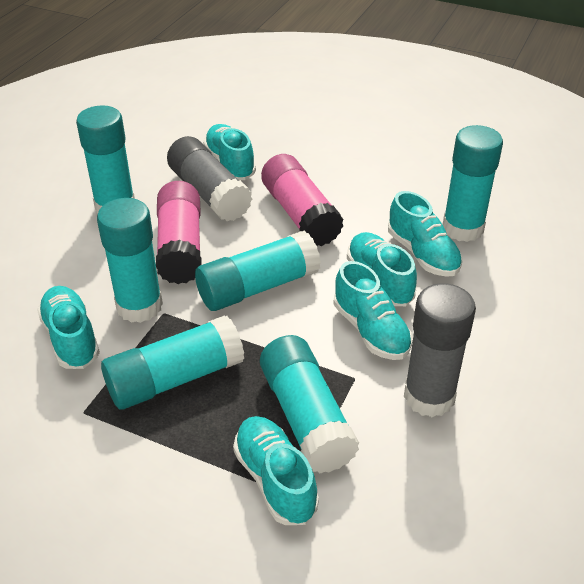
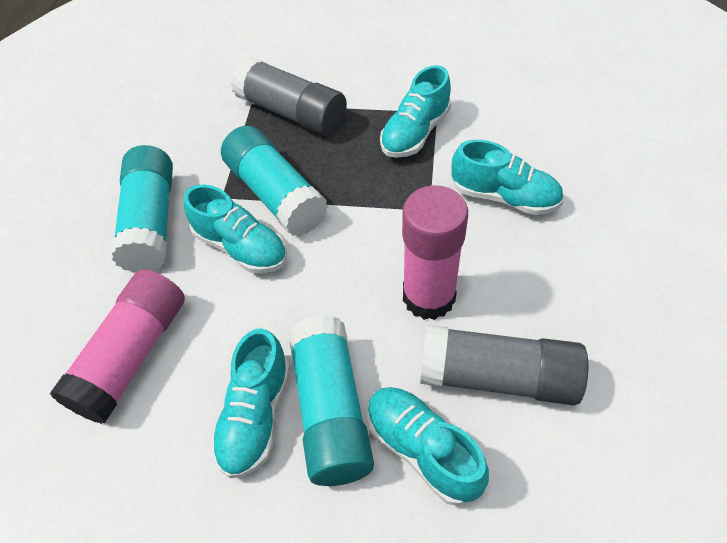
turquoise glue stick: 6 -> 3
turquoise shoe: 6 -> 5

